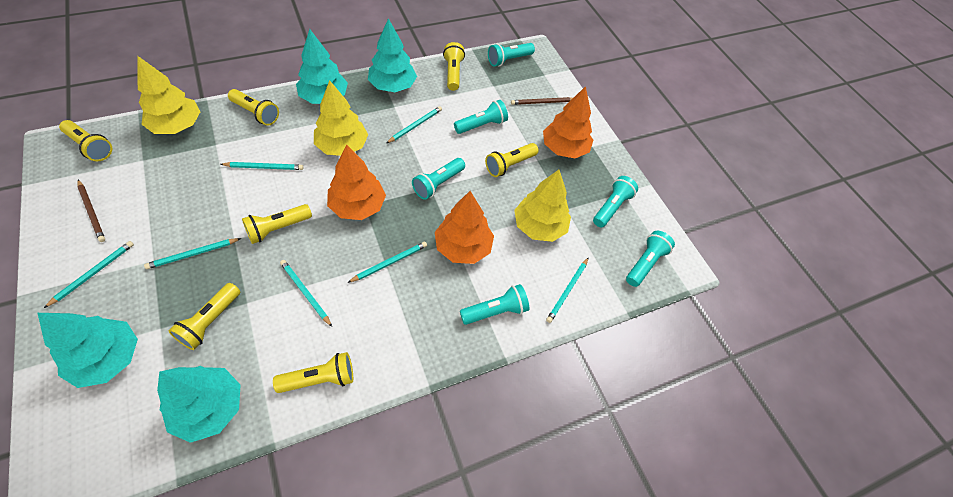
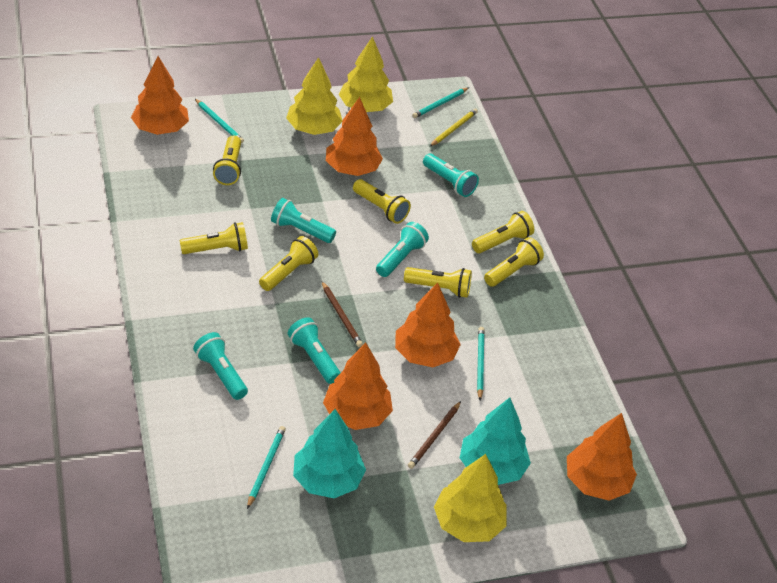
orange tree: 3 -> 5
turquoise flashlight: 6 -> 5
turquoise pencil: 7 -> 4
turquoise tree: 4 -> 2
yellow pencil: 0 -> 1

